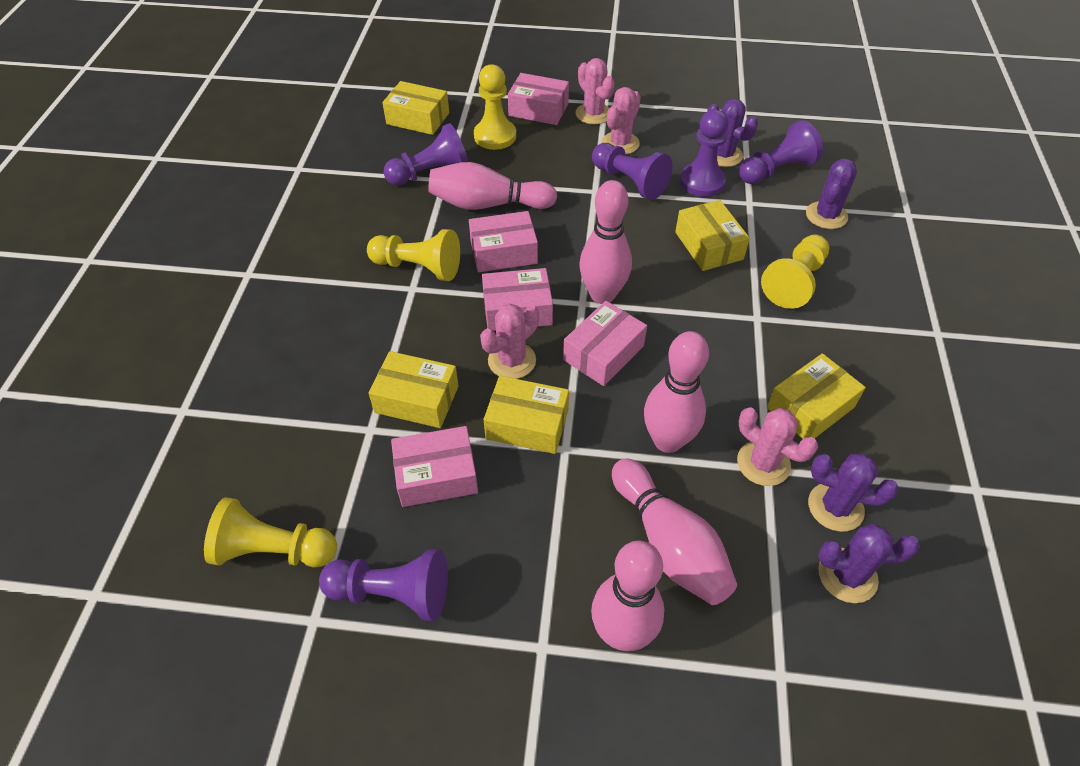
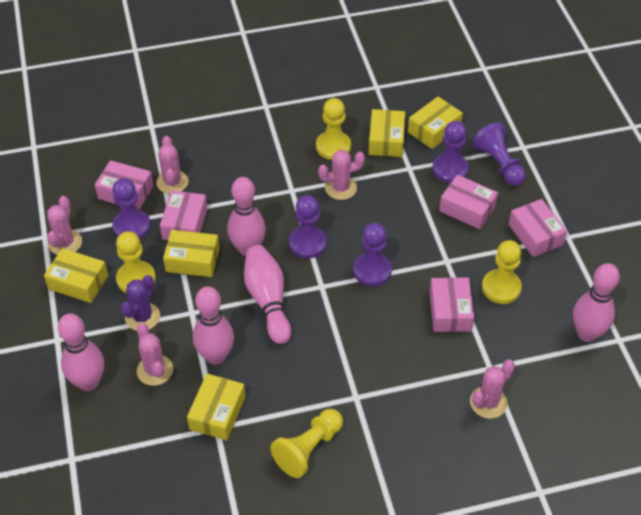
pink cactus: 4 -> 5
purple cactus: 4 -> 1

